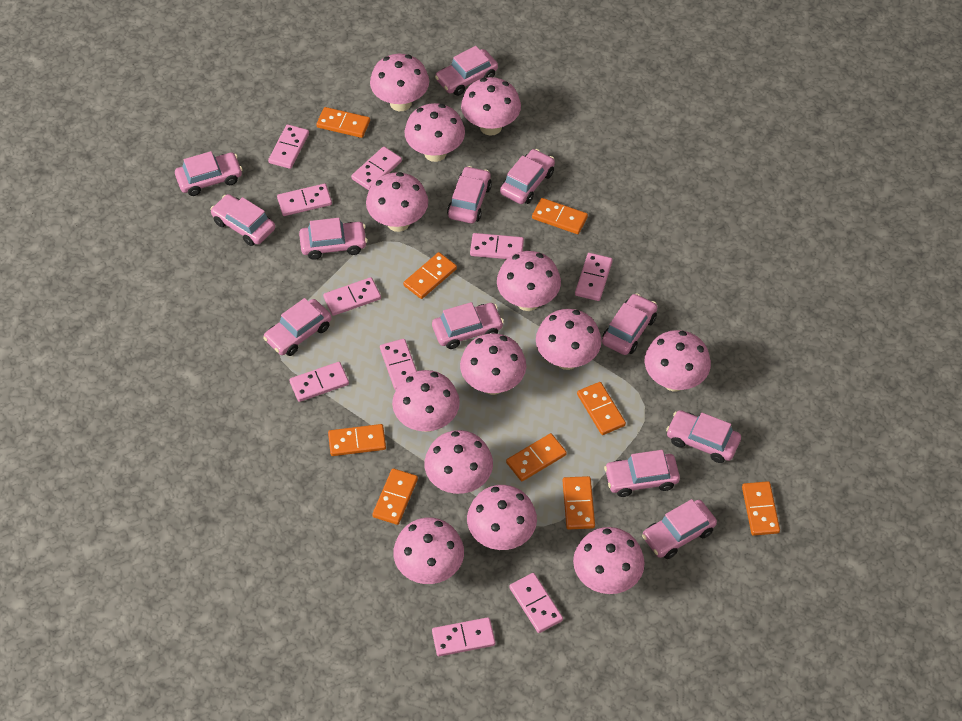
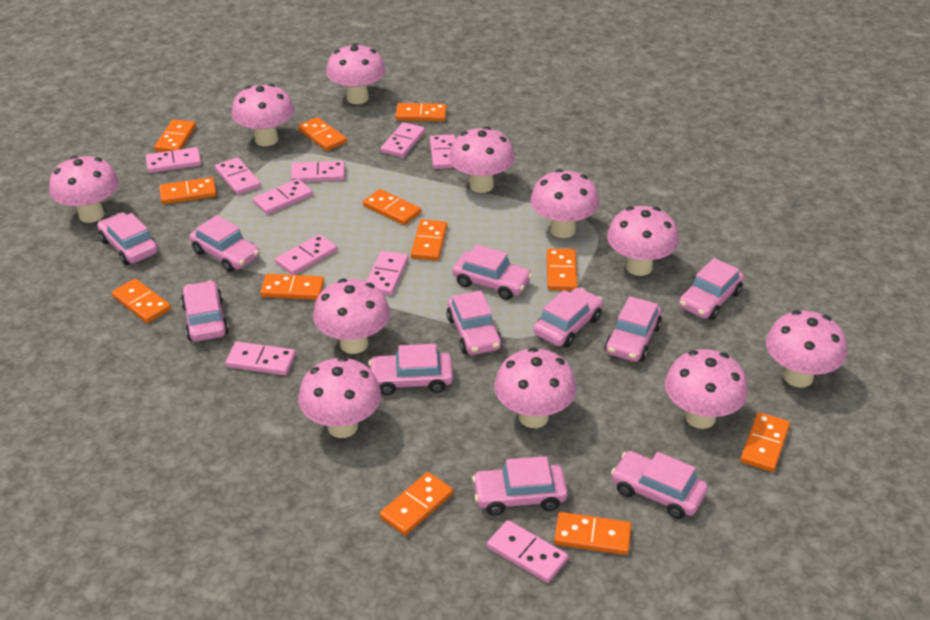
orange domino: 9 -> 12
pink car: 12 -> 11
pink mushroom: 13 -> 11

